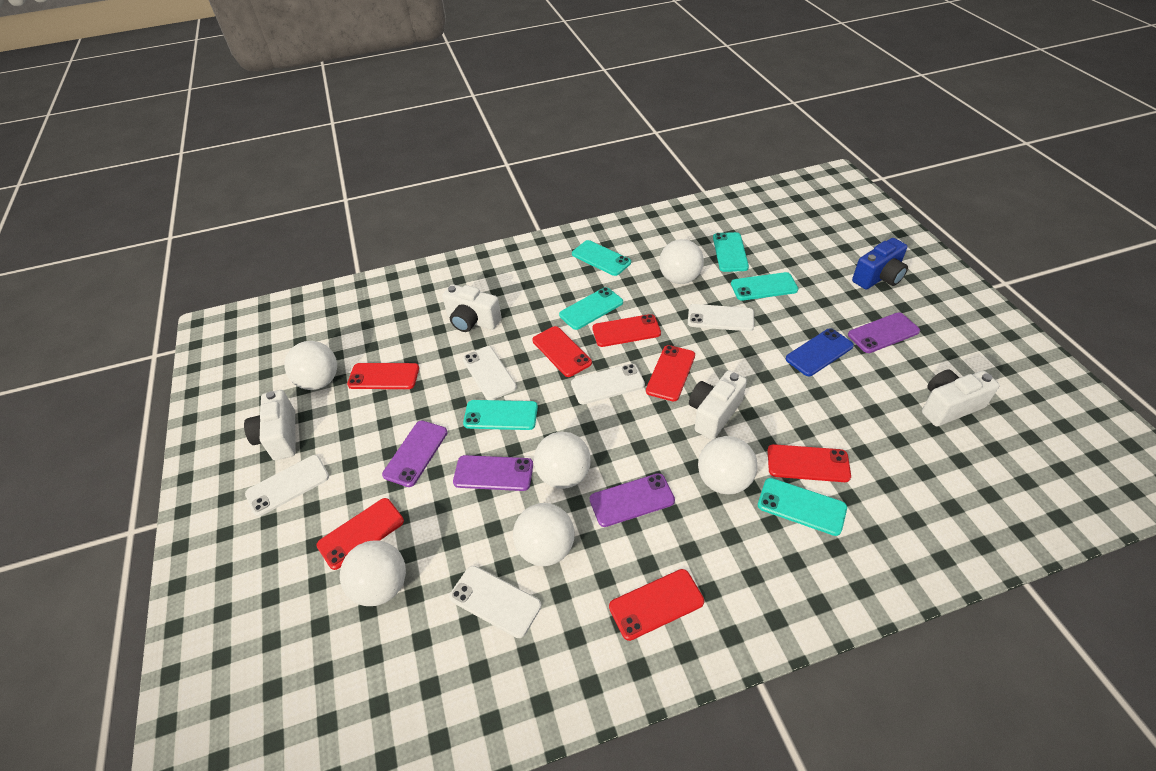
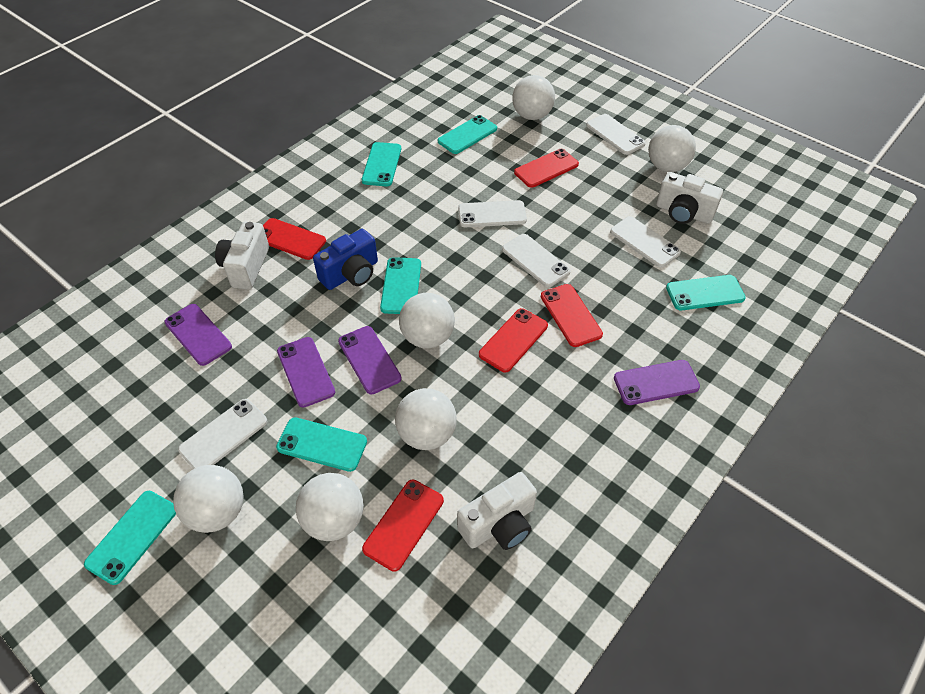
blue phone: 1 -> 0
red phone: 7 -> 5
white camera: 4 -> 3

